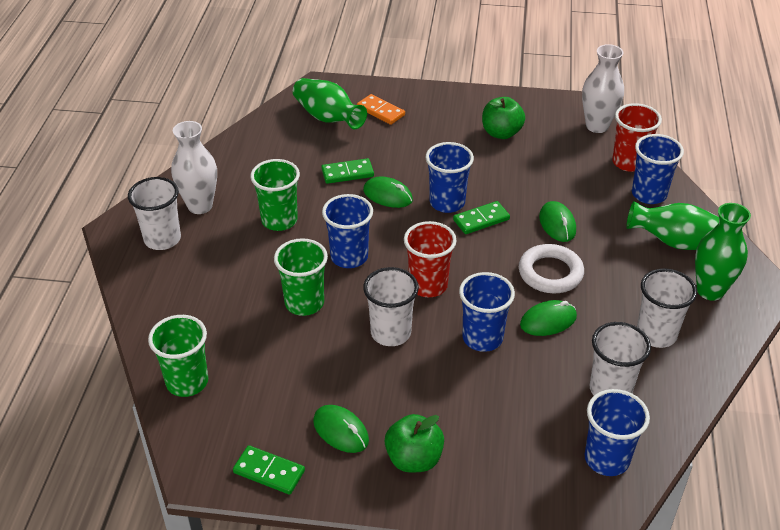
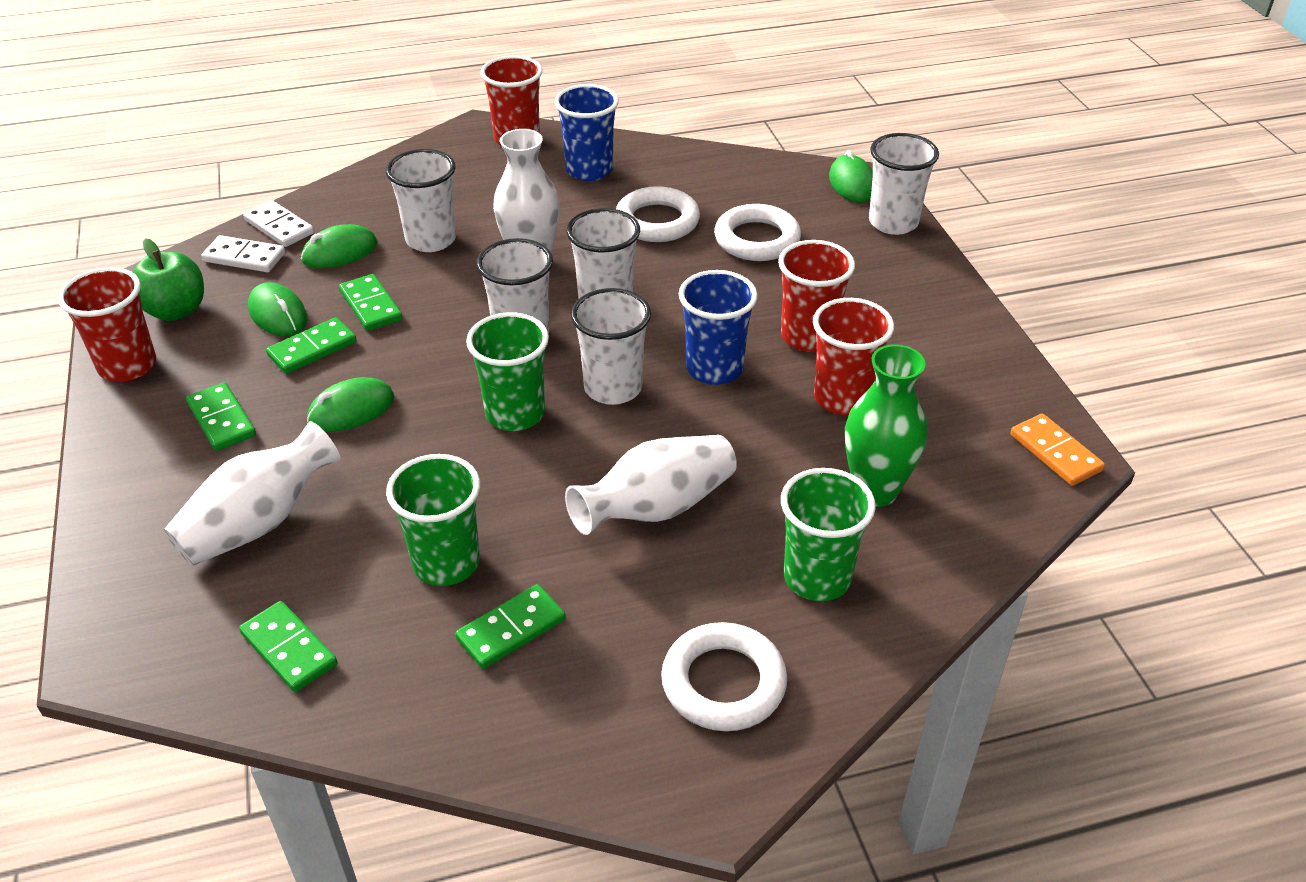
blue cup: 5 -> 2
green apple: 2 -> 1
green domino: 3 -> 5
green vase: 3 -> 1
red cup: 2 -> 4
white cup: 4 -> 5
white domino: 0 -> 2
white ring: 1 -> 3
white vase: 2 -> 3

